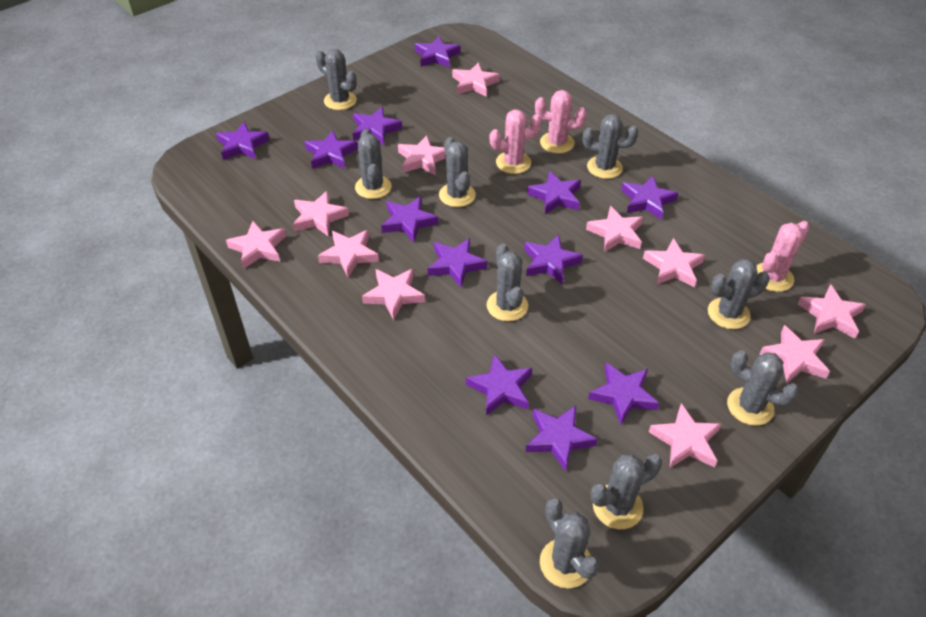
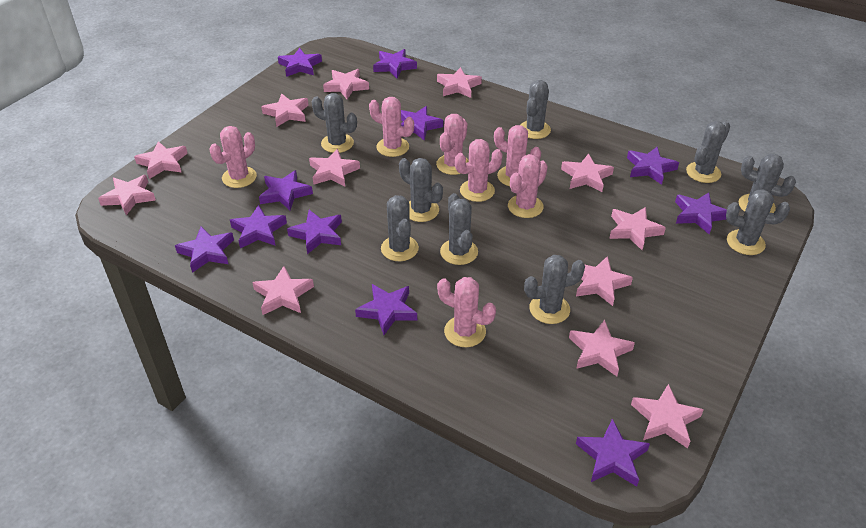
pink cactus: 3 -> 7
pink star: 11 -> 12
purple star: 12 -> 11

